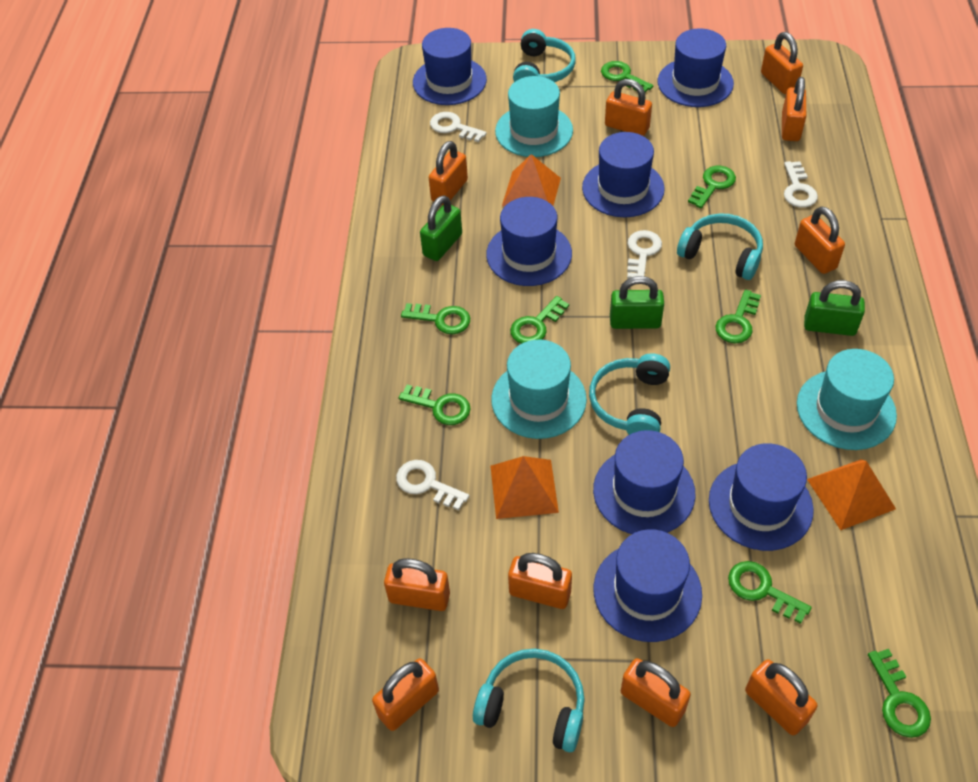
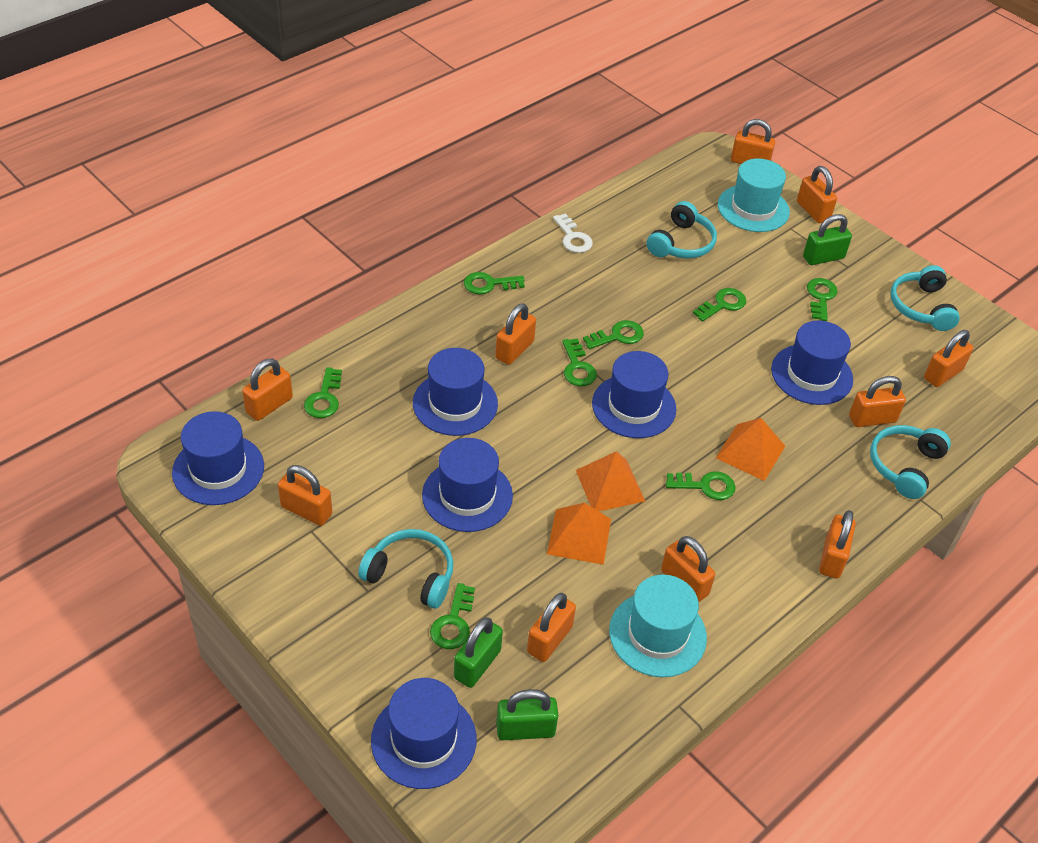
blue hat: 7 -> 6
turquoise hat: 3 -> 2
white key: 4 -> 1

